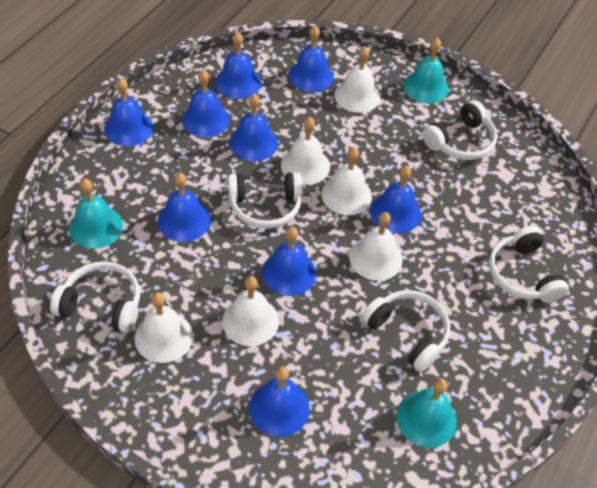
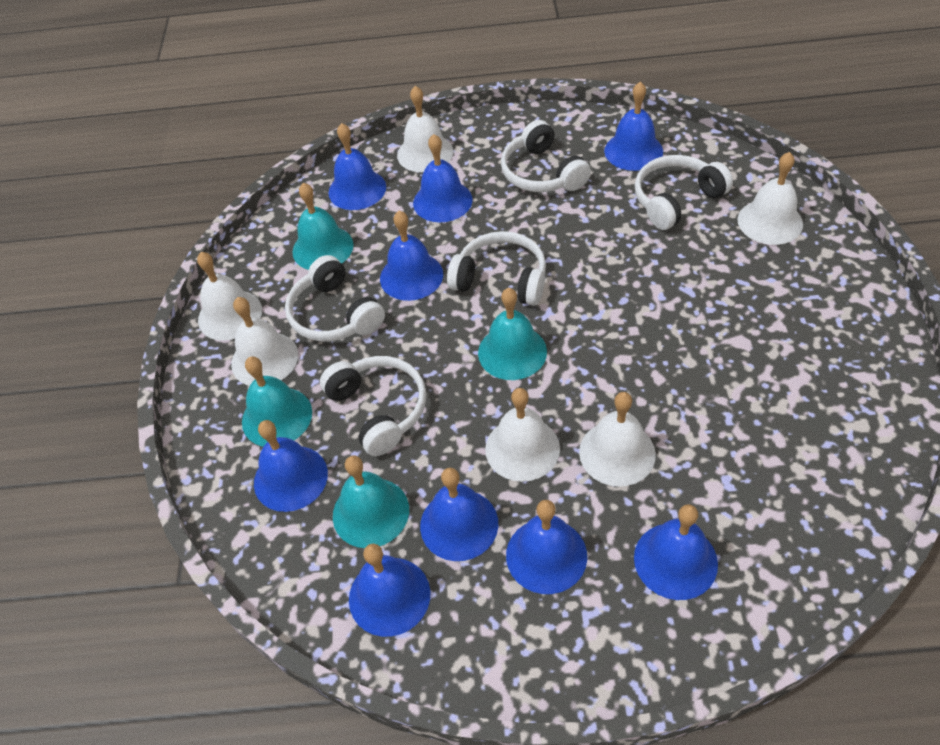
turquoise bell: 3 -> 4

